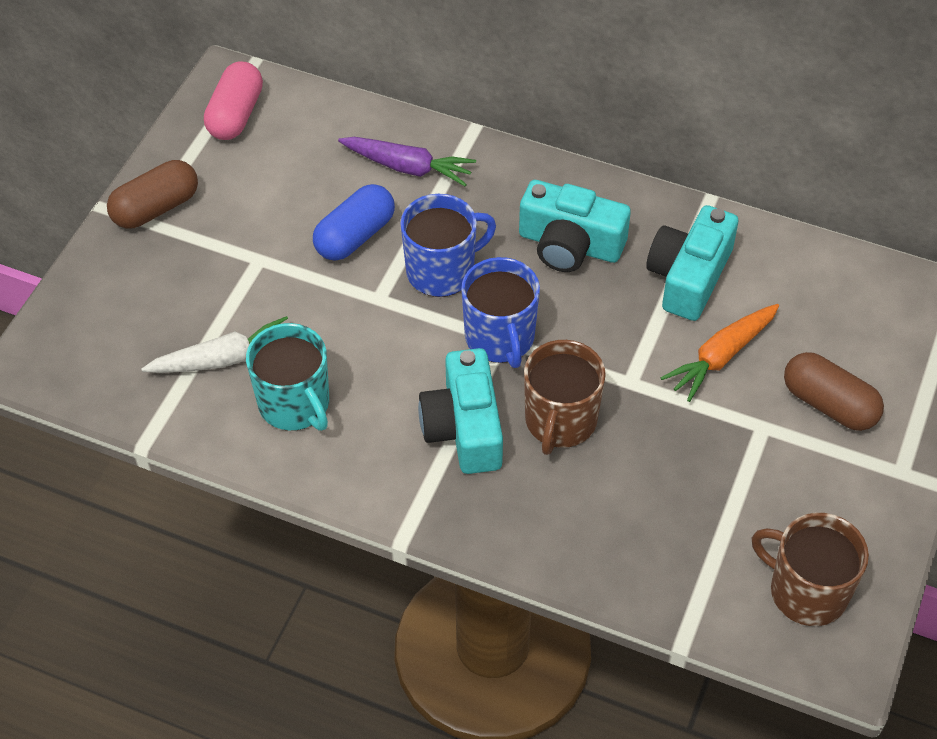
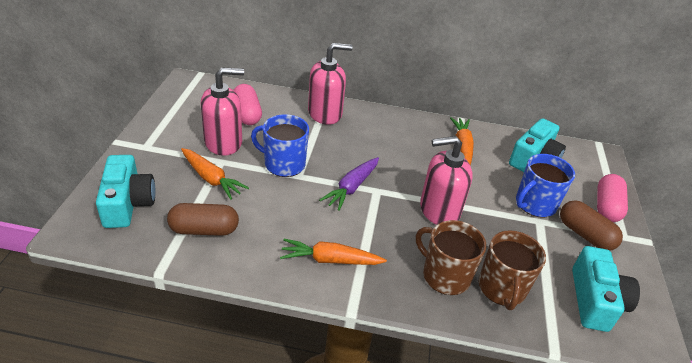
blue capsule: 1 -> 0
orange carrot: 1 -> 3
pink capsule: 1 -> 2
pink soap dispenser: 0 -> 3
turquoise mug: 1 -> 0
white carrot: 1 -> 0

